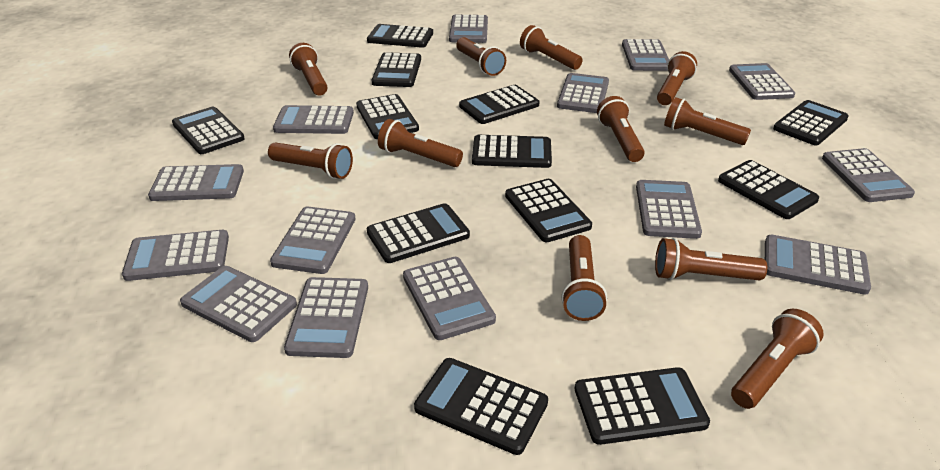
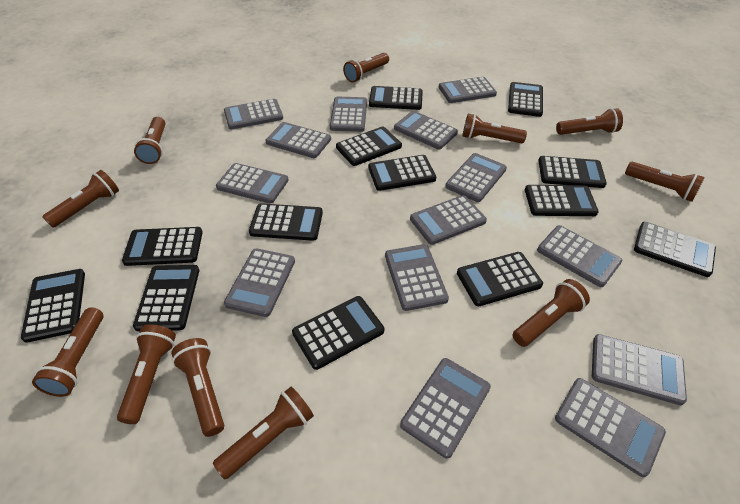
black calculator: 12 -> 13

